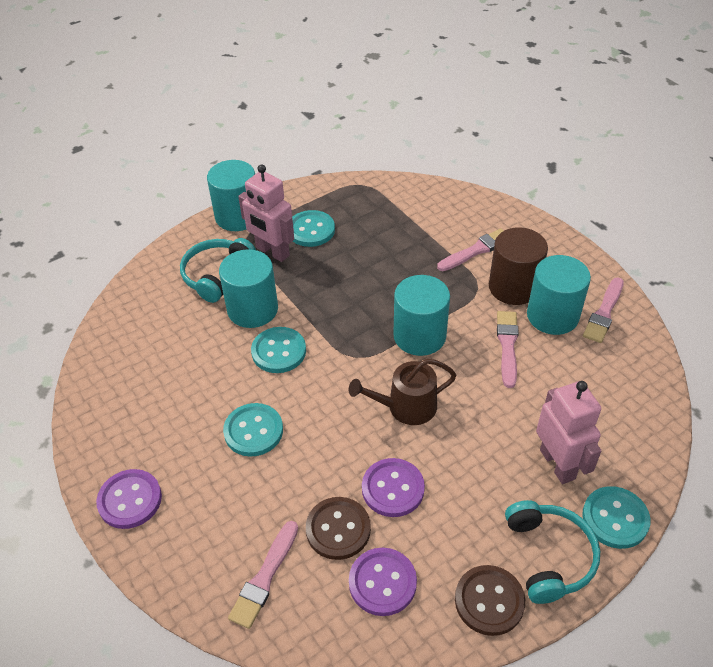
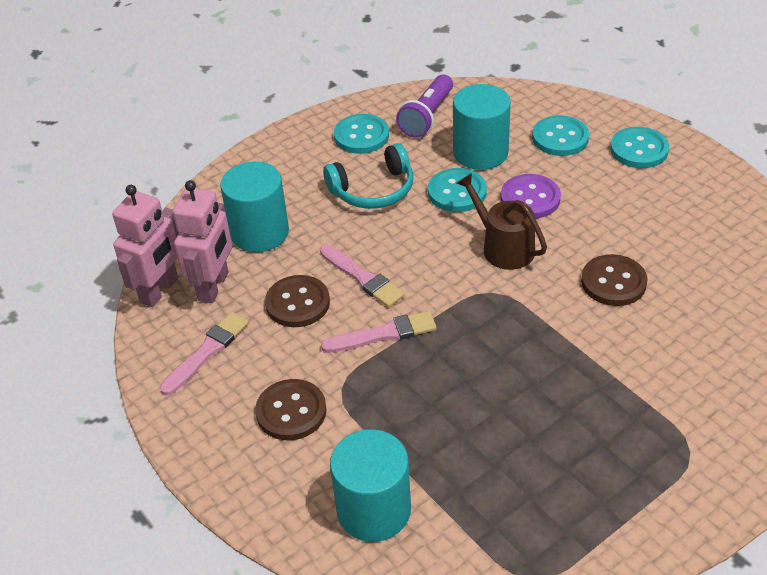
brown button: 2 -> 3
brown cylinder: 1 -> 0
pink brush: 4 -> 3
purple button: 3 -> 1
purple flashlight: 0 -> 1
turquoise cylinder: 4 -> 3
turquoise headphones: 2 -> 1

